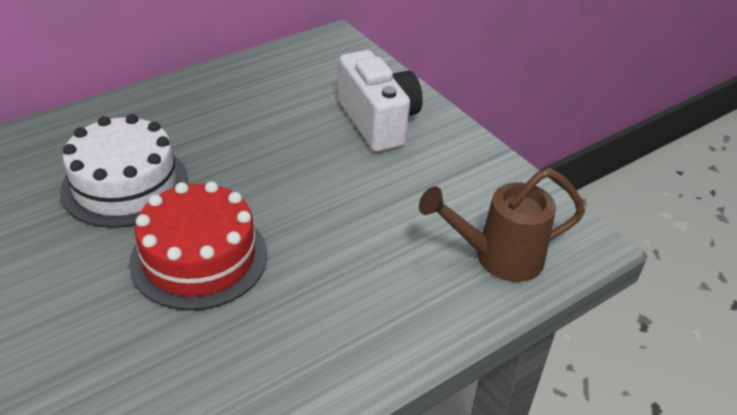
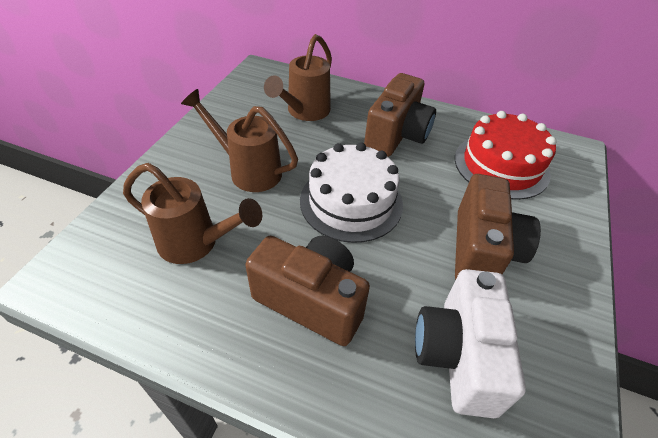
brown camera: 0 -> 3
brown watering can: 1 -> 3

